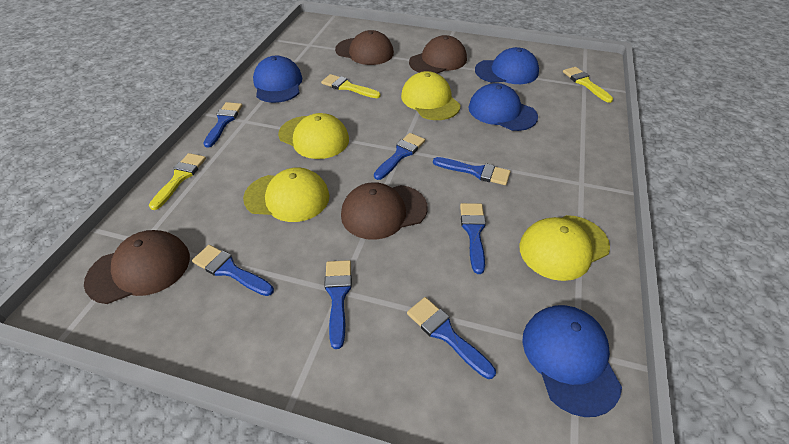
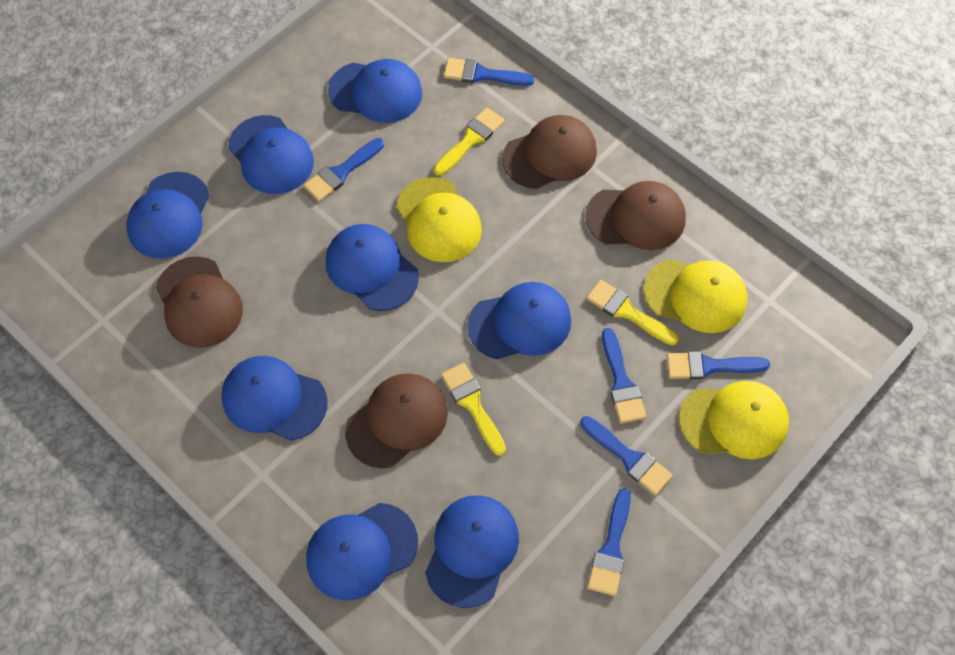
blue brush: 7 -> 6
blue cap: 4 -> 8
yellow cap: 4 -> 3

